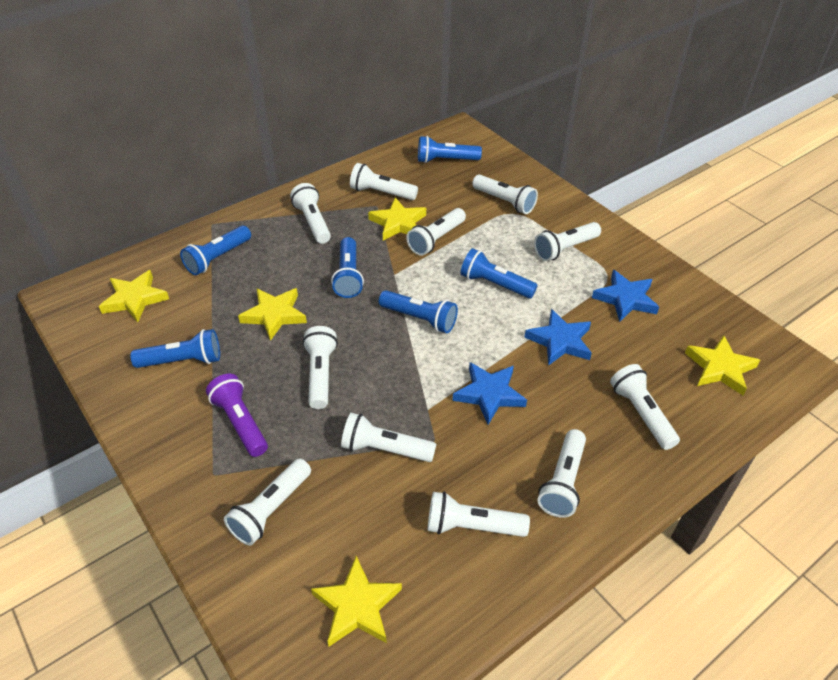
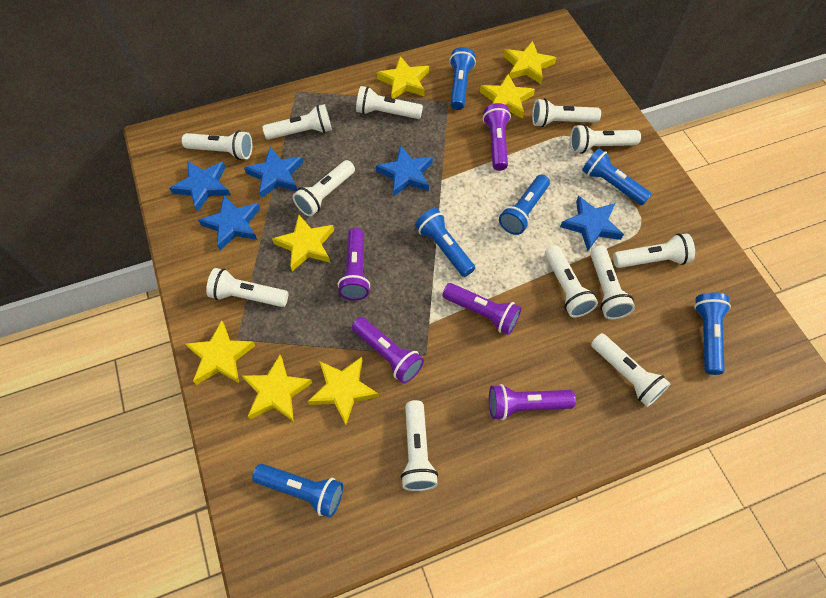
blue star: 3 -> 5
purple flashlight: 1 -> 5
white flashlight: 11 -> 12
yellow star: 5 -> 7

